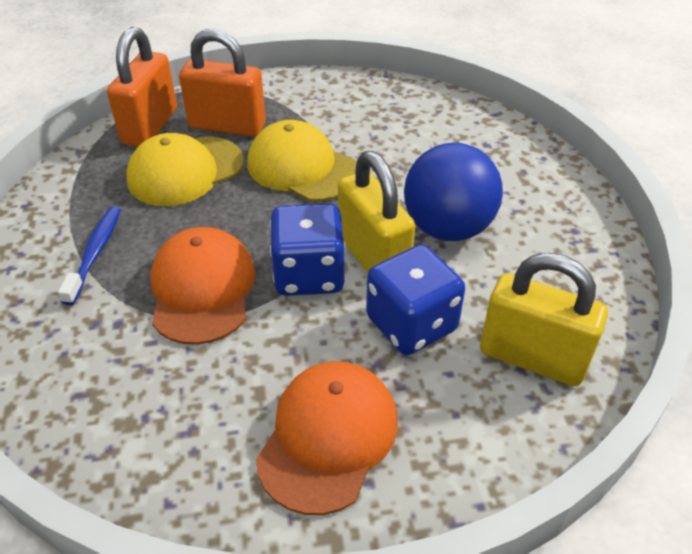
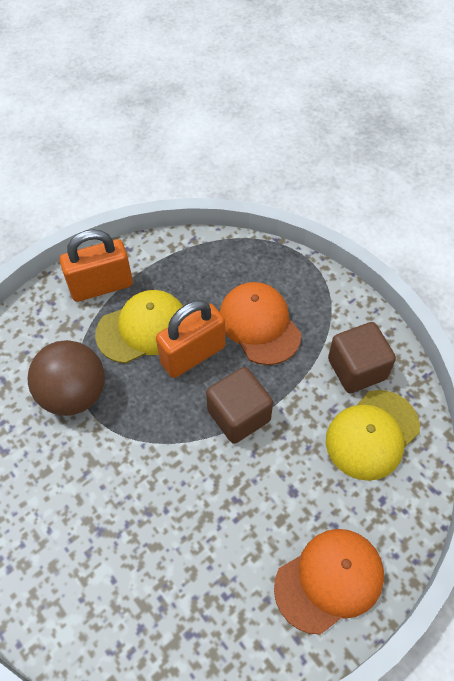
blue ball: 1 -> 0
blue dice: 2 -> 0
blue toothbrush: 1 -> 0
brown ball: 0 -> 1
brown cube: 0 -> 2
yellow padlock: 2 -> 0

